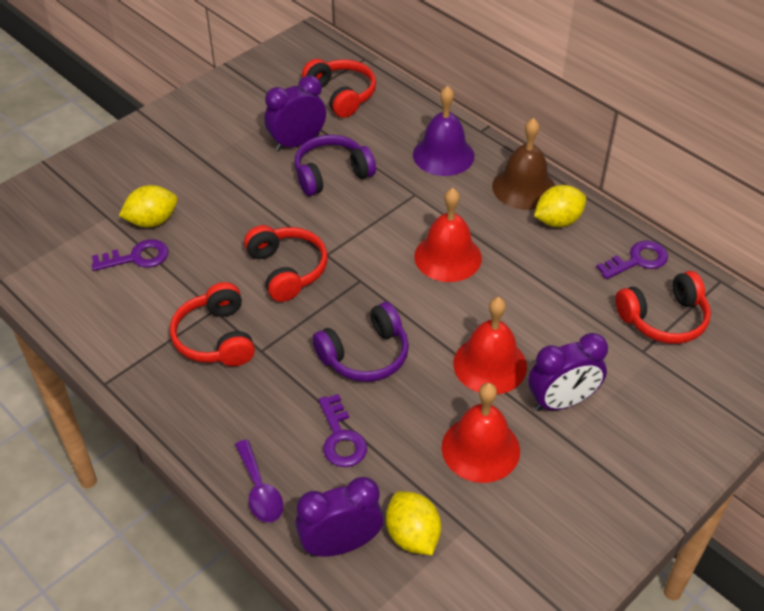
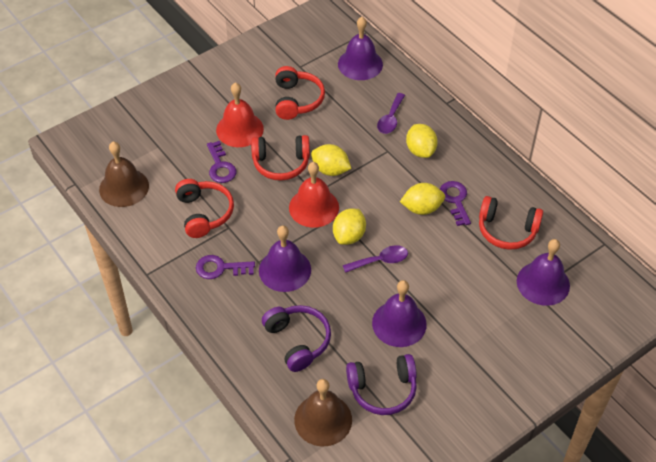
brown bell: 1 -> 2
purple bell: 1 -> 4
purple clock: 3 -> 0
purple spoon: 1 -> 2
red bell: 3 -> 2
yellow lemon: 3 -> 4

